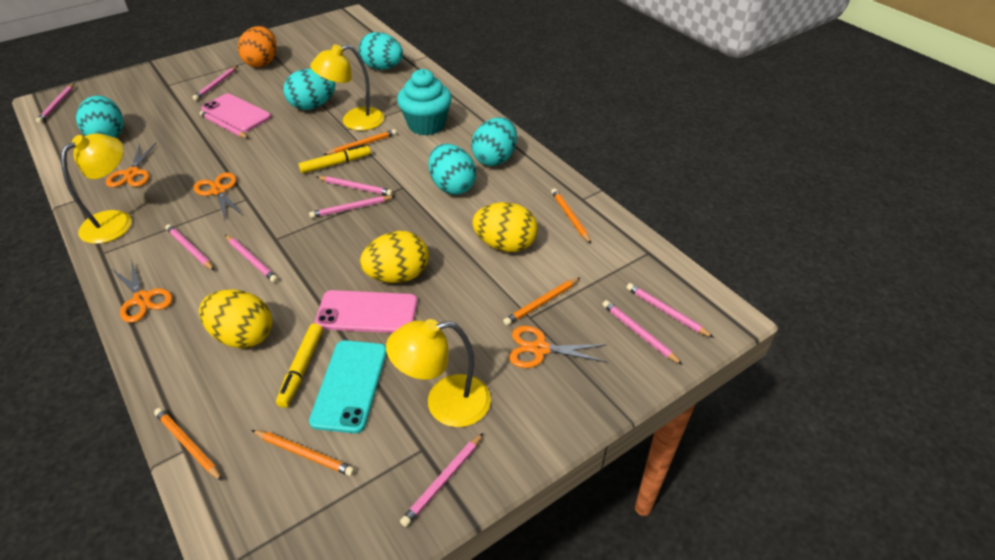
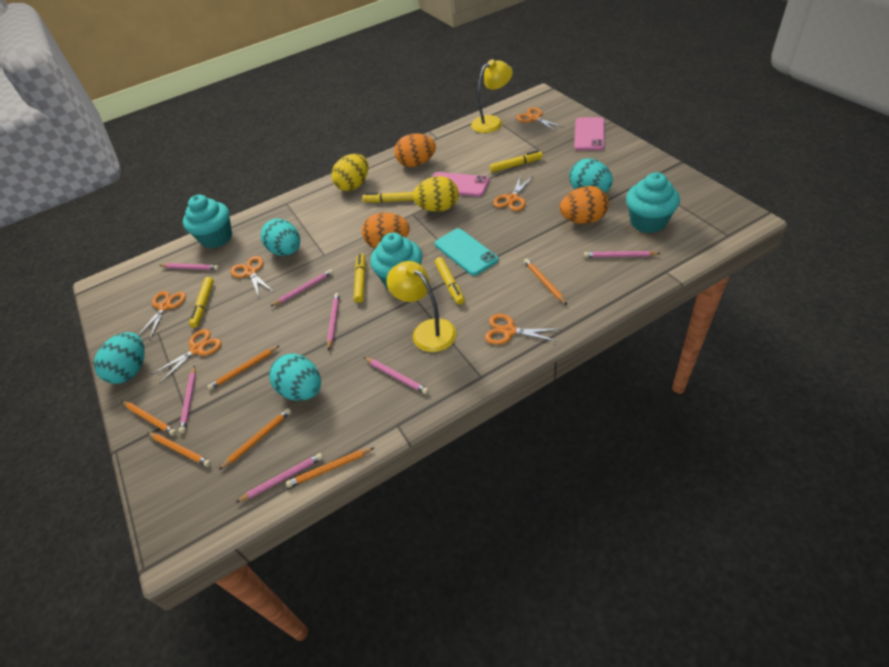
orange egg: 1 -> 3
orange pencil: 5 -> 6
orange scissors: 4 -> 6
pink pencil: 10 -> 7
turquoise cupcake: 1 -> 3
turquoise egg: 5 -> 4
yellow egg: 3 -> 2
yellow lamp: 3 -> 2
yellow marker: 2 -> 5

